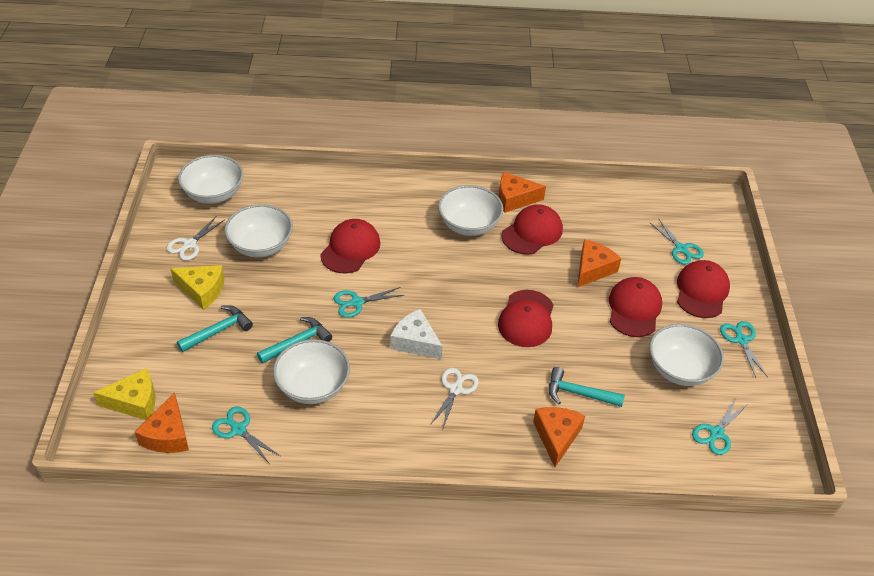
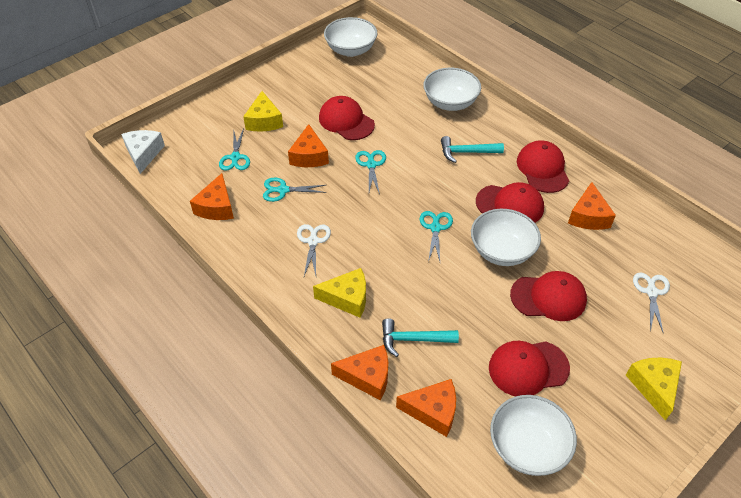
orange cheese: 4 -> 5
turquoise hammer: 3 -> 2
turquoise scissors: 5 -> 4
white bowl: 5 -> 4
yellow cheese: 2 -> 3

